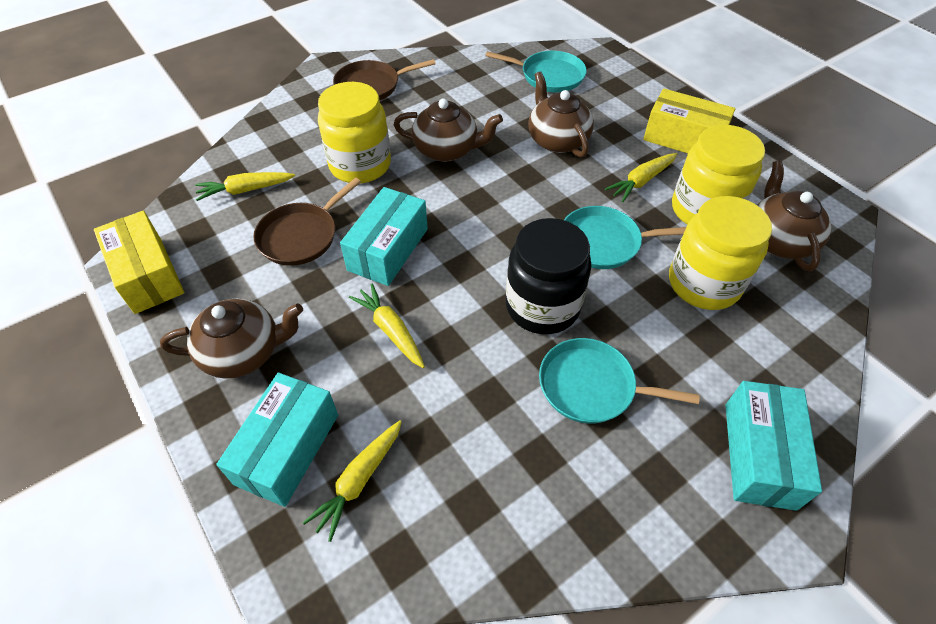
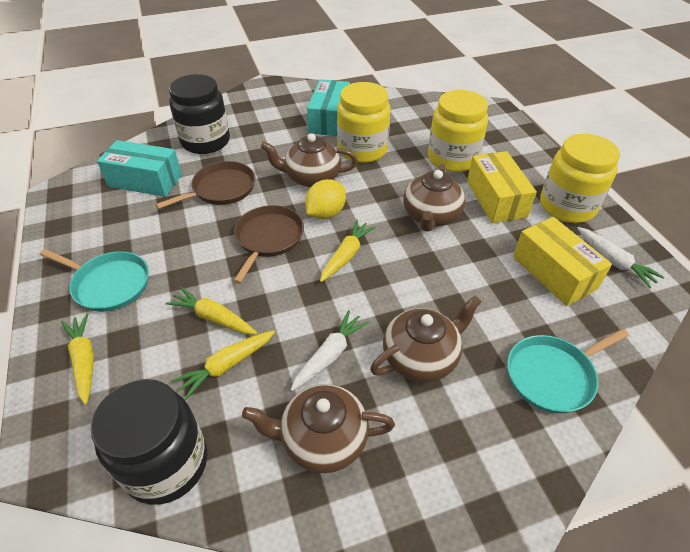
black jar: 1 -> 2
turquoise box: 3 -> 2
turquoise pan: 3 -> 2
white carrot: 0 -> 2
yellow lemon: 0 -> 1

